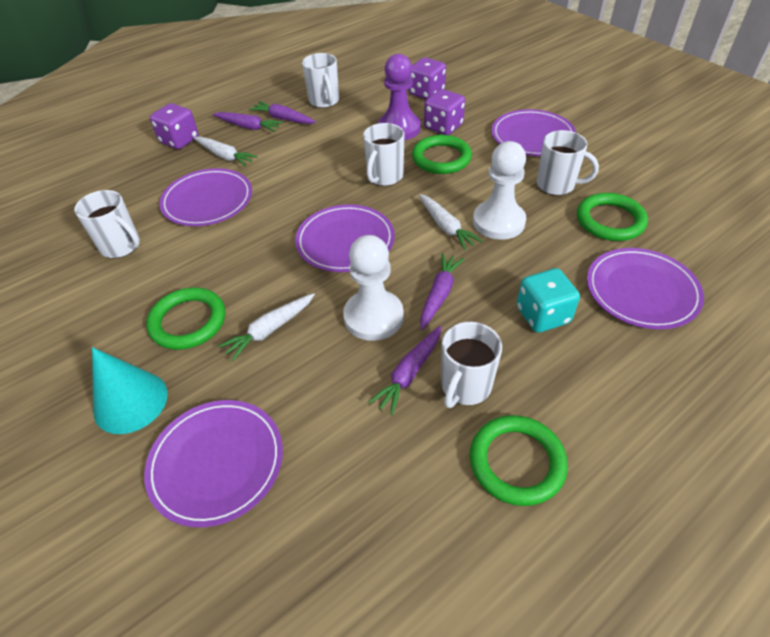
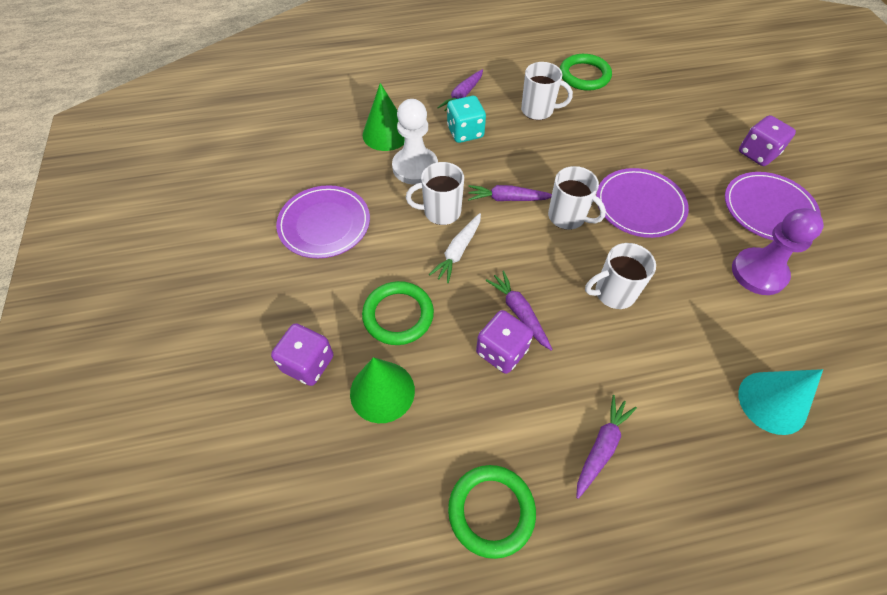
green cone: 0 -> 2
green ring: 4 -> 3
purple plate: 5 -> 3
white carrot: 3 -> 1
white mug: 5 -> 4
white pawn: 2 -> 1

